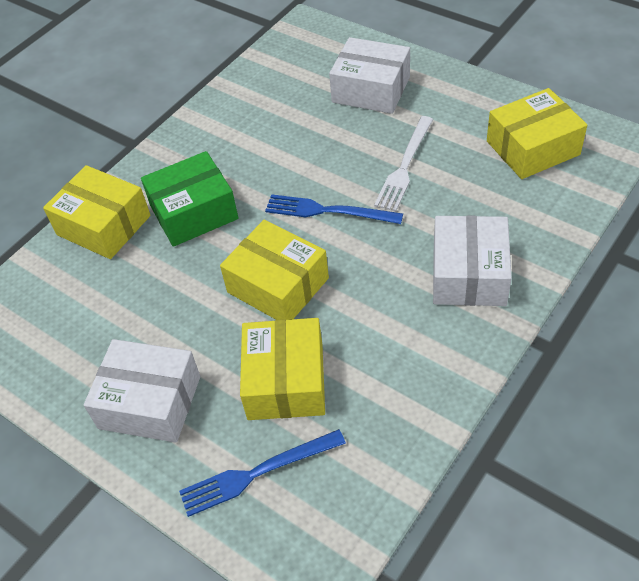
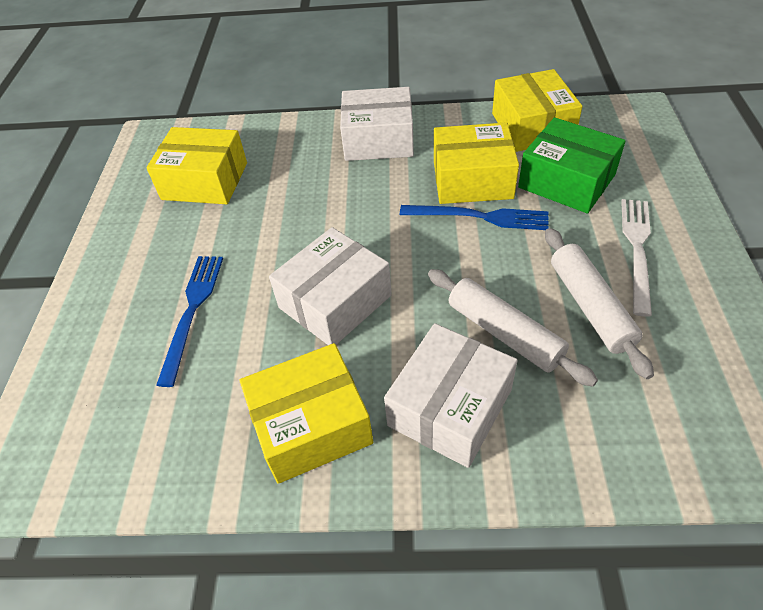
white rolling pin: 0 -> 2

